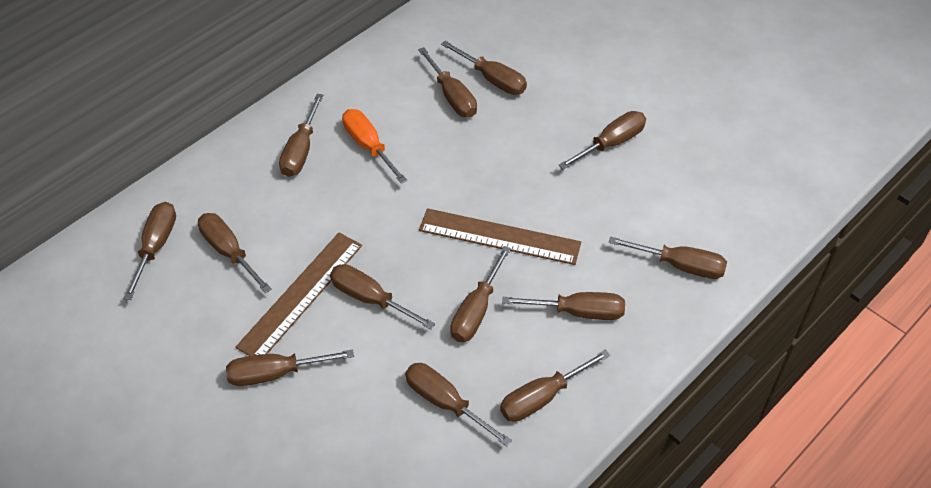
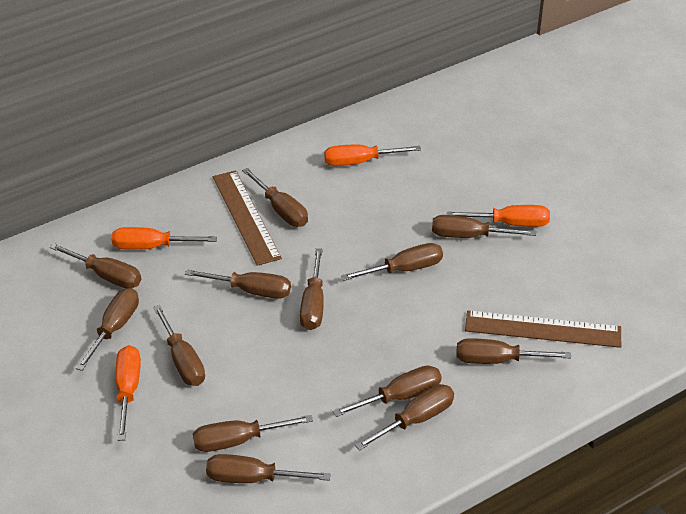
orange screwdriver: 1 -> 4

